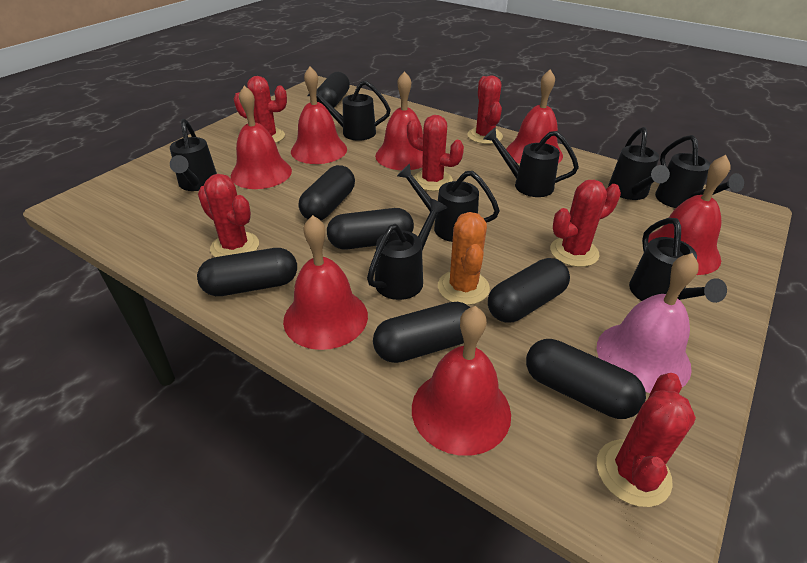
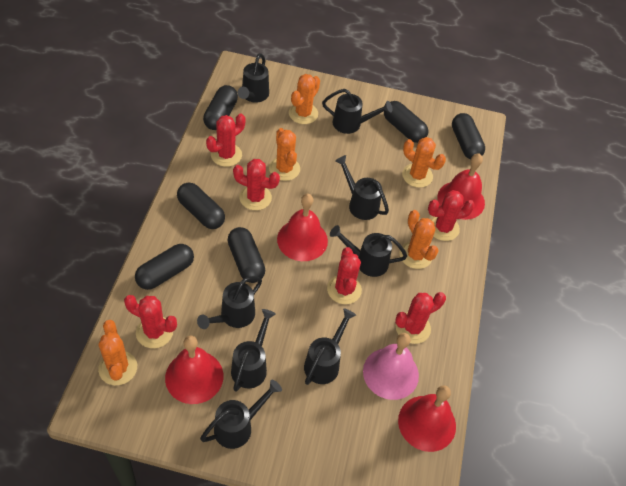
black capsule: 7 -> 6
orange cactus: 1 -> 5
red bell: 7 -> 4

